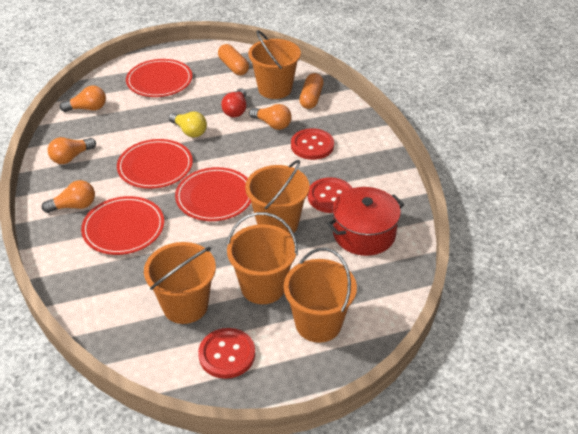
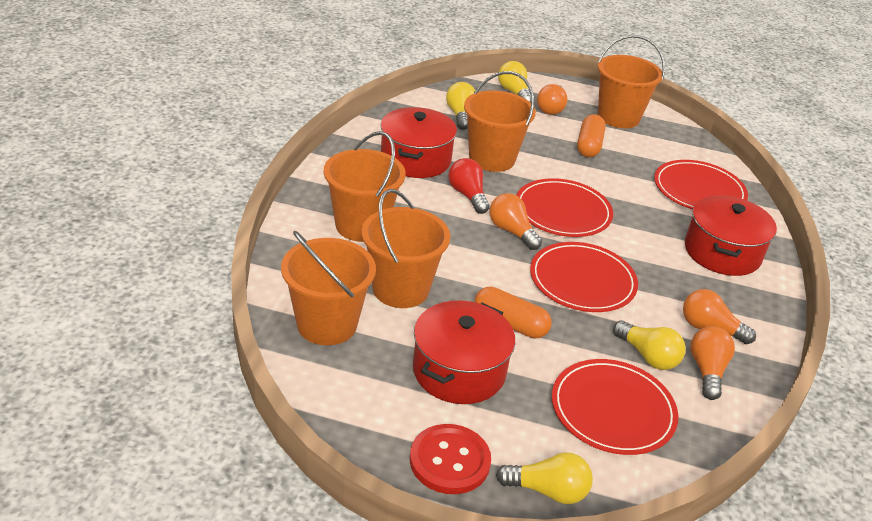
red button: 3 -> 1
red pot: 1 -> 3
yellow light bulb: 1 -> 4

